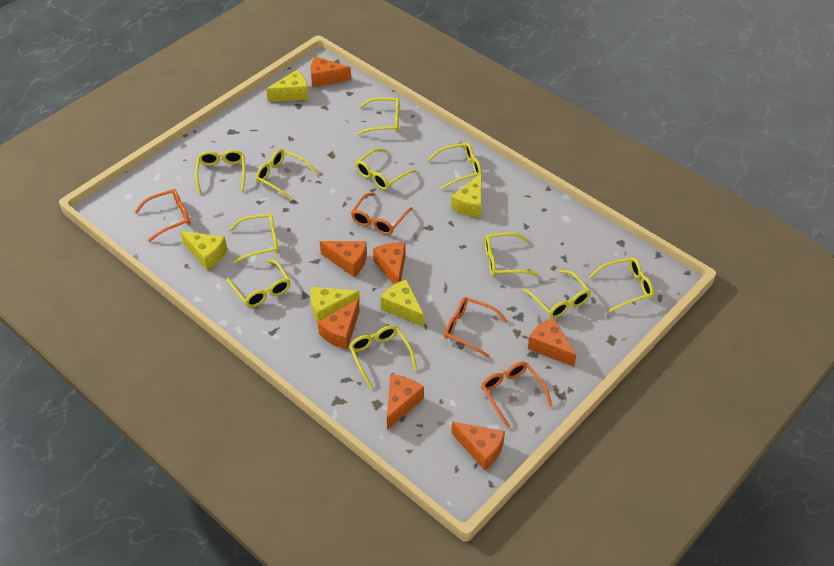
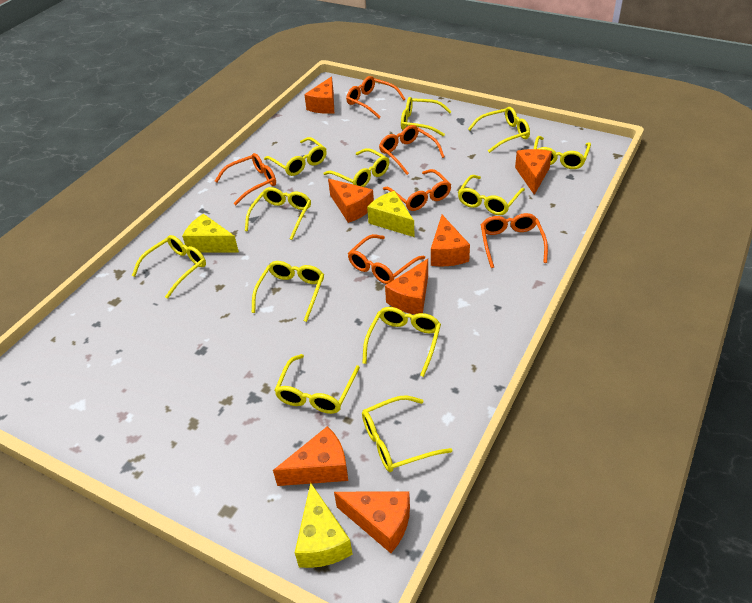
orange glasses: 4 -> 6
yellow cheese: 5 -> 3
yellow glasses: 11 -> 12

